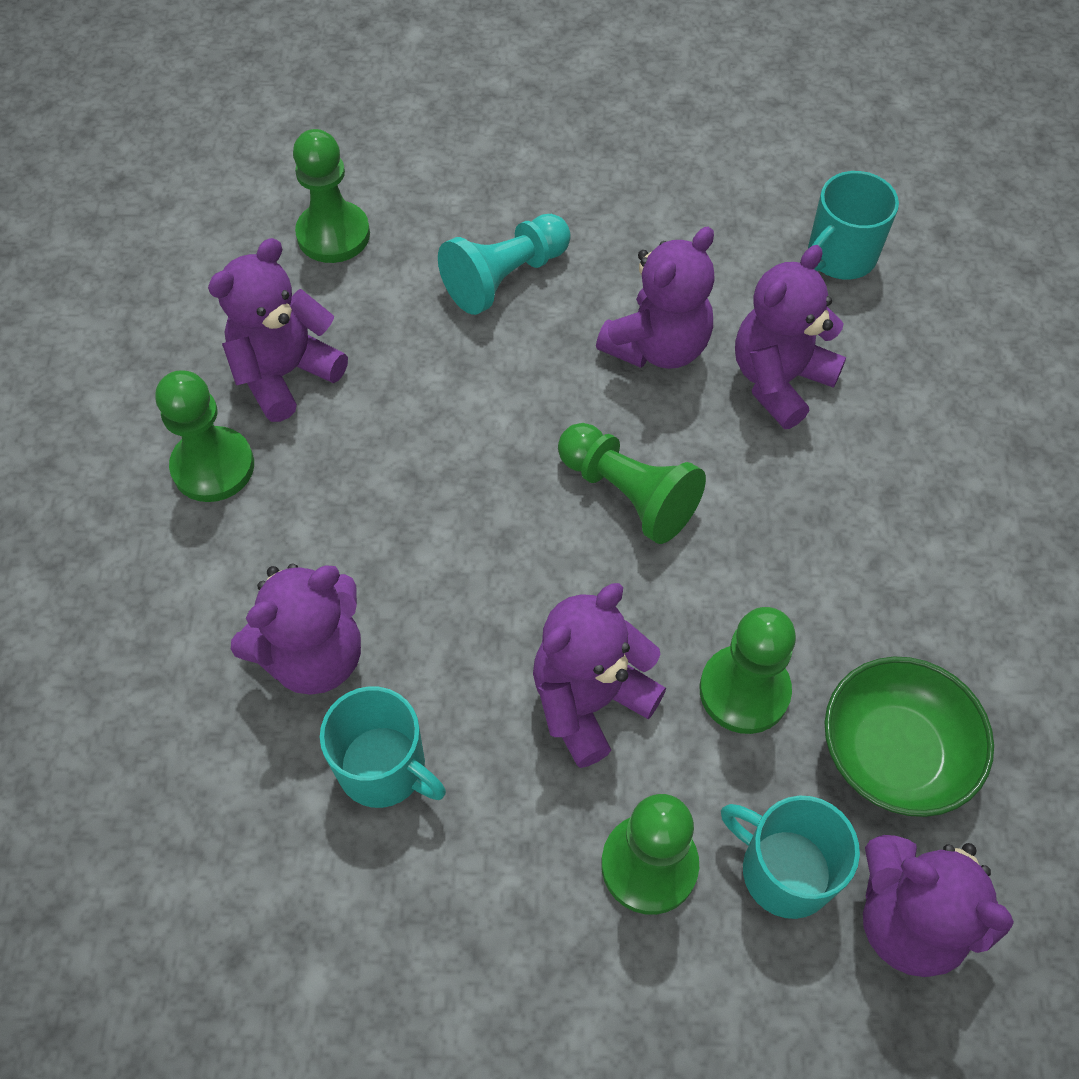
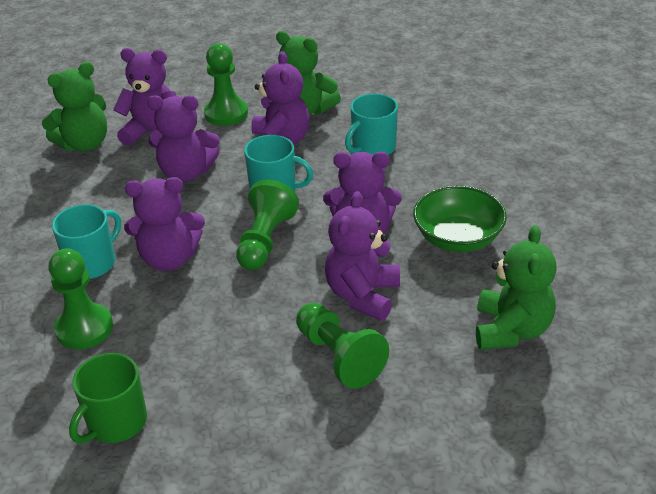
green mug: 0 -> 1
green pawn: 5 -> 4
green teddy bear: 0 -> 3
turquoise pawn: 1 -> 0

